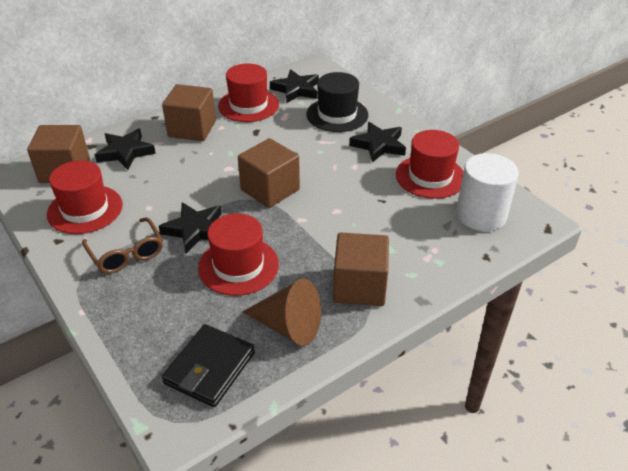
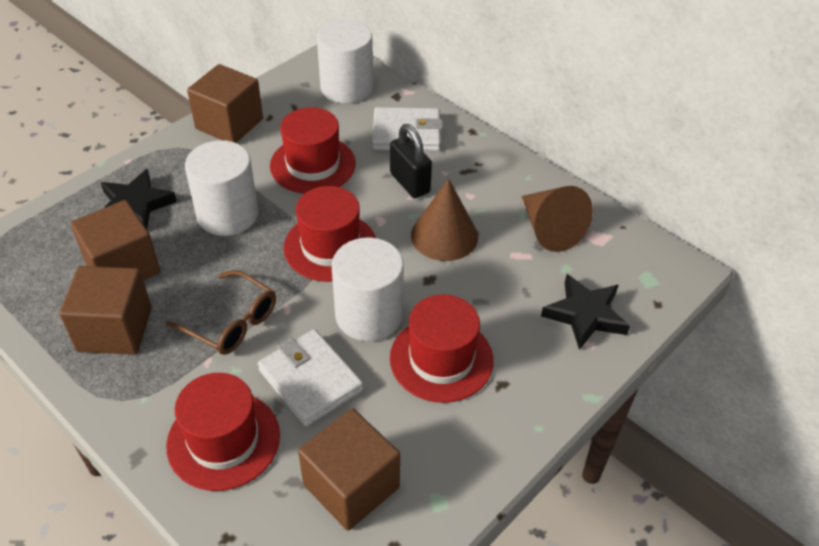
black hat: 1 -> 0
black padlock: 0 -> 1
black star: 4 -> 2
black wallet: 1 -> 0
brown cone: 1 -> 2
white cylinder: 1 -> 3
white wallet: 0 -> 2

